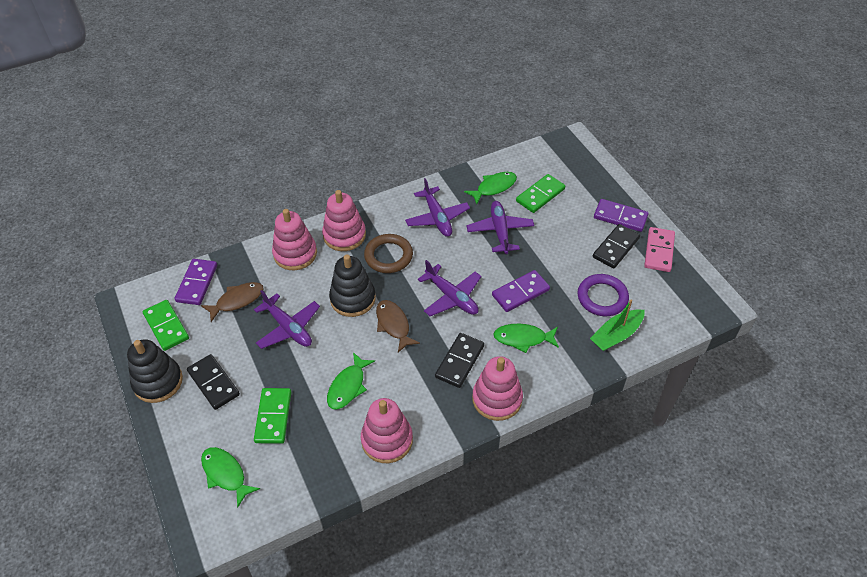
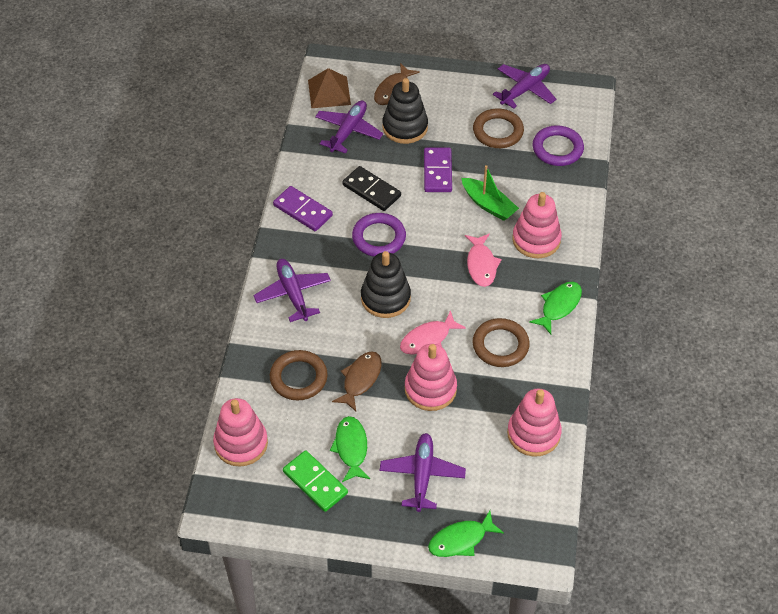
black domino: 3 -> 1
brown pyramid: 0 -> 1
brown ring: 1 -> 3
green domino: 3 -> 1
green fish: 4 -> 3
pink domino: 1 -> 0
pink fish: 0 -> 2
purple domino: 3 -> 2
purple ring: 1 -> 2

